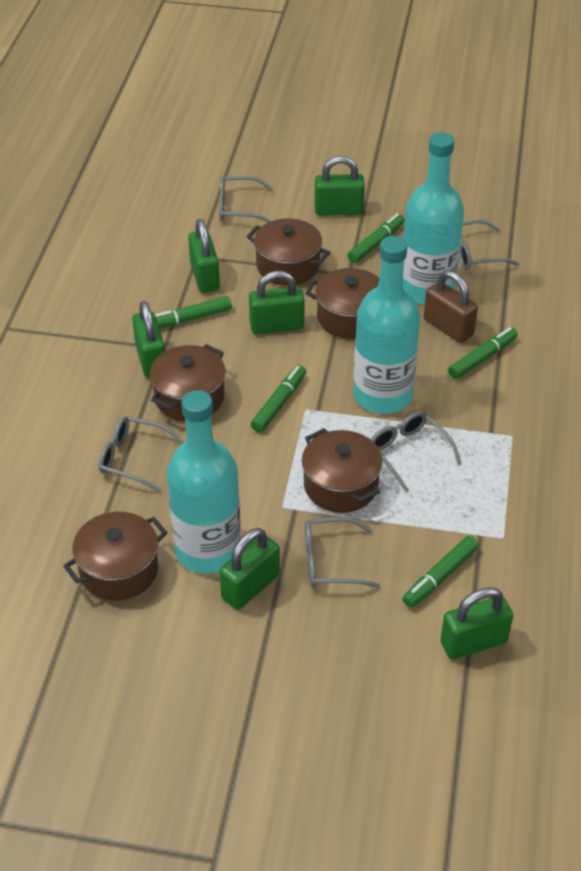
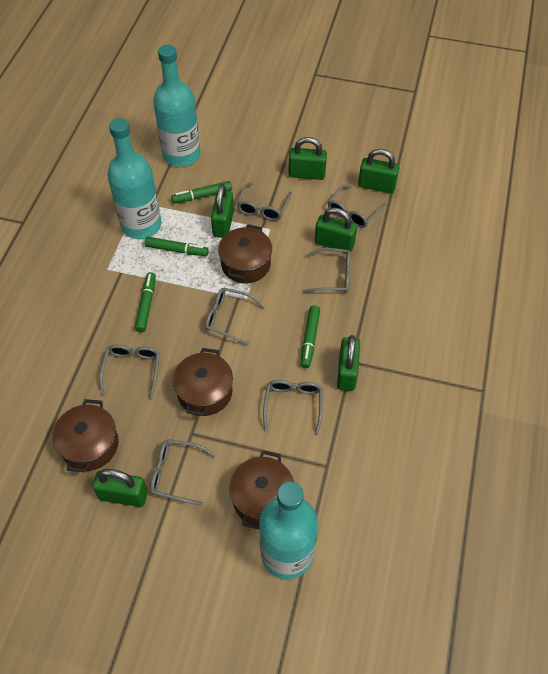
brown padlock: 1 -> 0
brown pot: 5 -> 4
green marker: 5 -> 4
grey glasses: 5 -> 7

